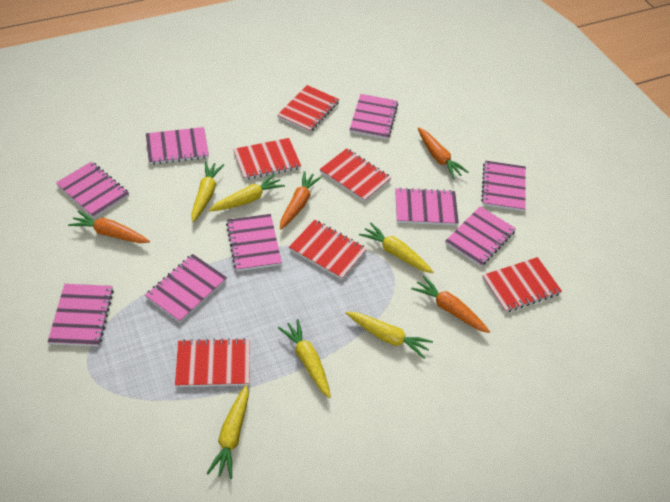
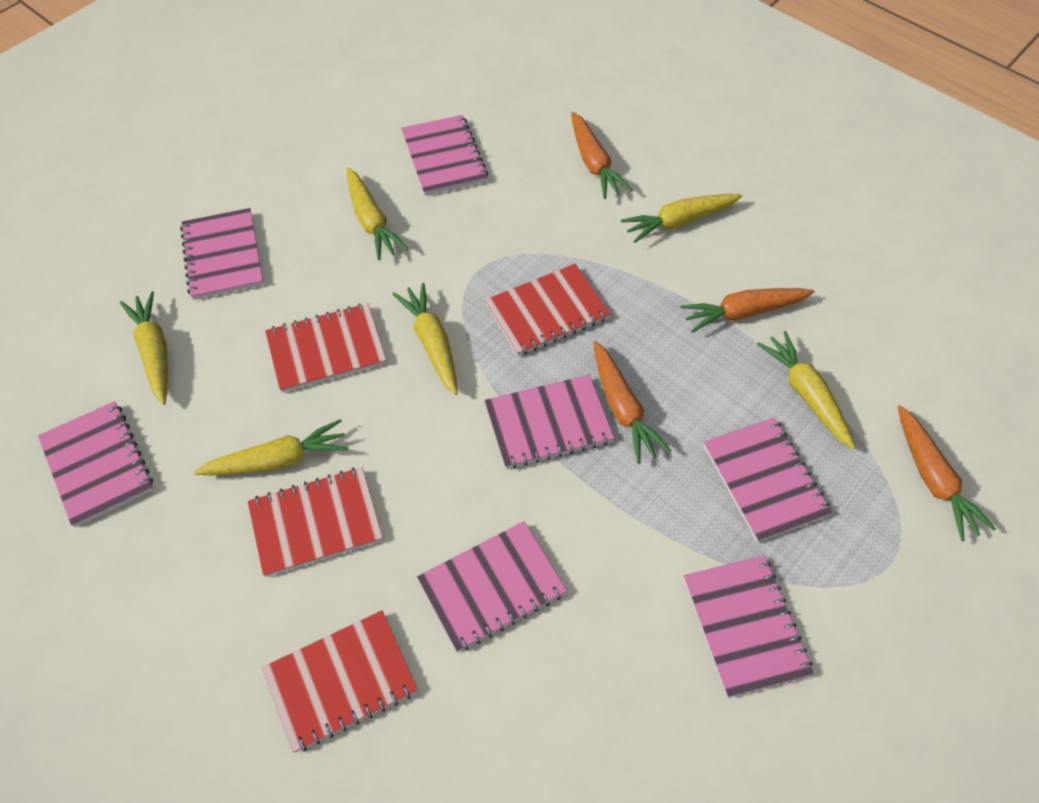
pink notebook: 9 -> 7
red notebook: 6 -> 4

